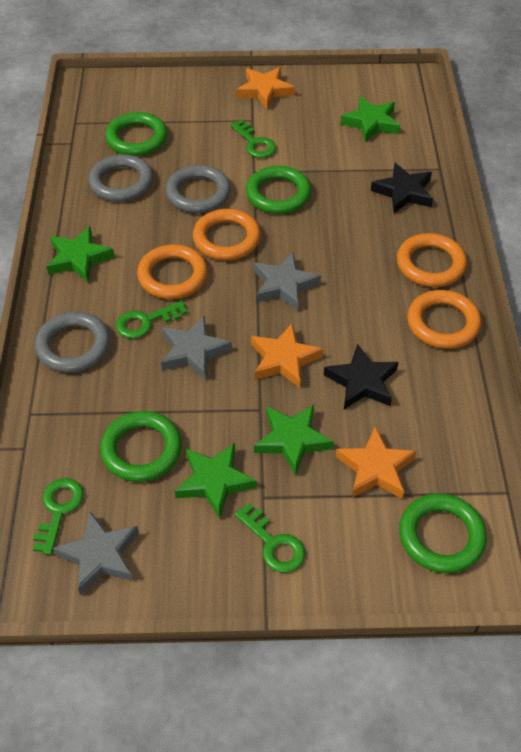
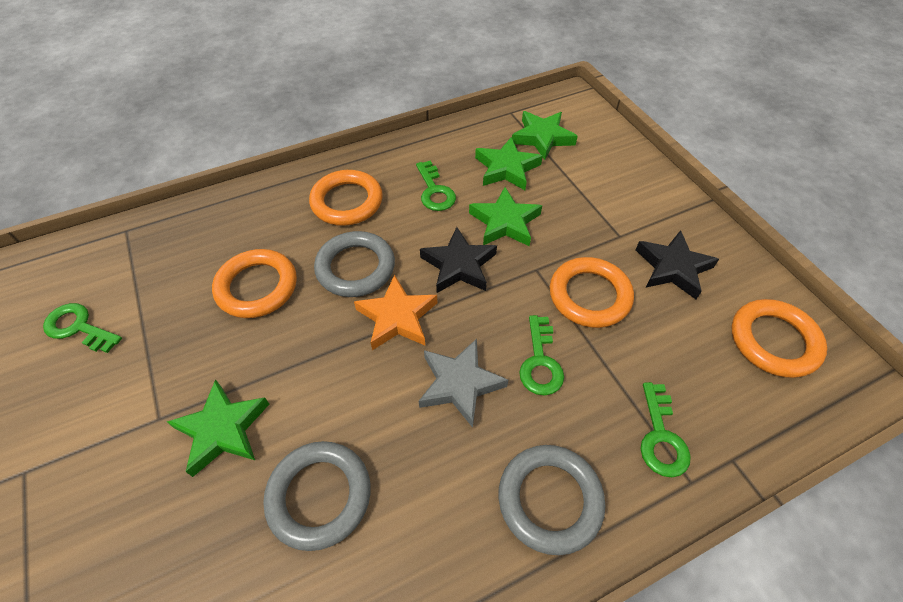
green ring: 4 -> 0
grey star: 3 -> 1
orange star: 3 -> 1

